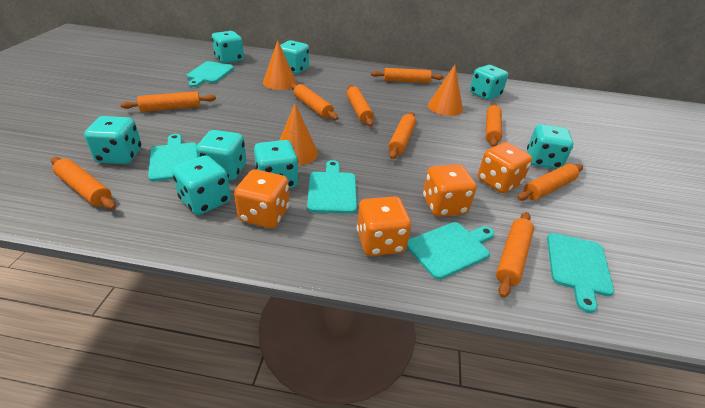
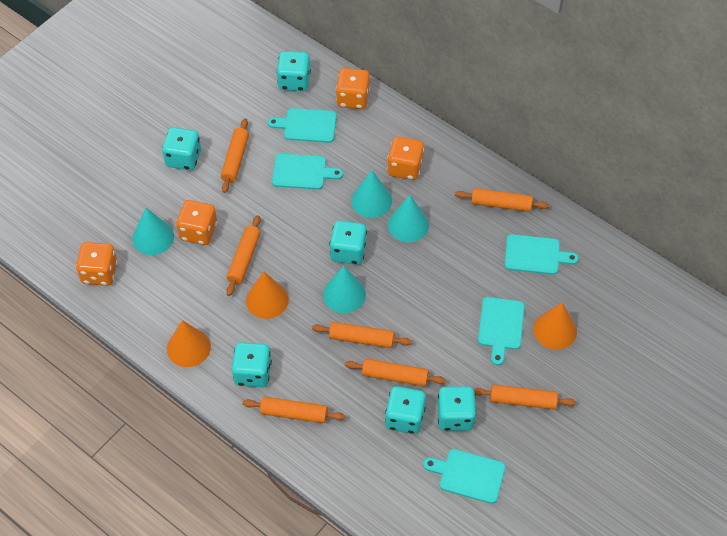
orange rolling pin: 9 -> 7
turquoise cone: 0 -> 4
turquoise dice: 8 -> 6

